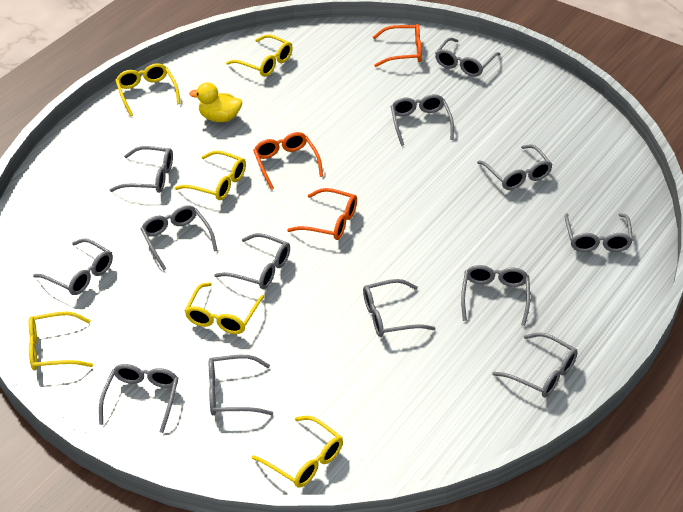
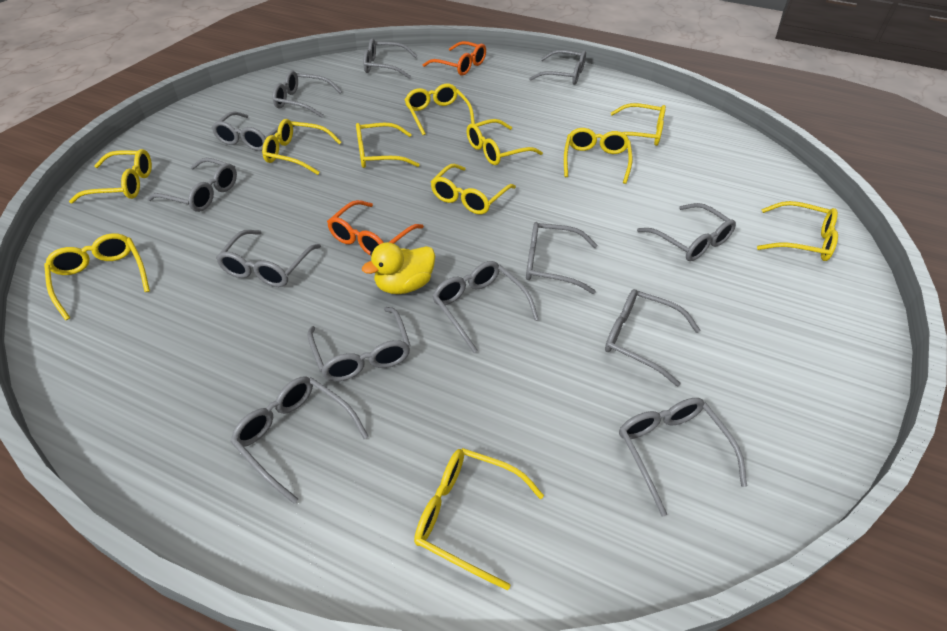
orange glasses: 3 -> 2
yellow glasses: 6 -> 11

